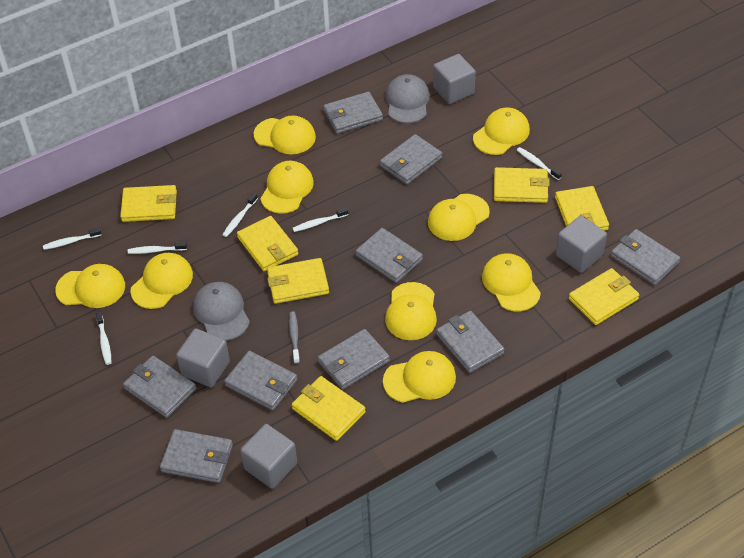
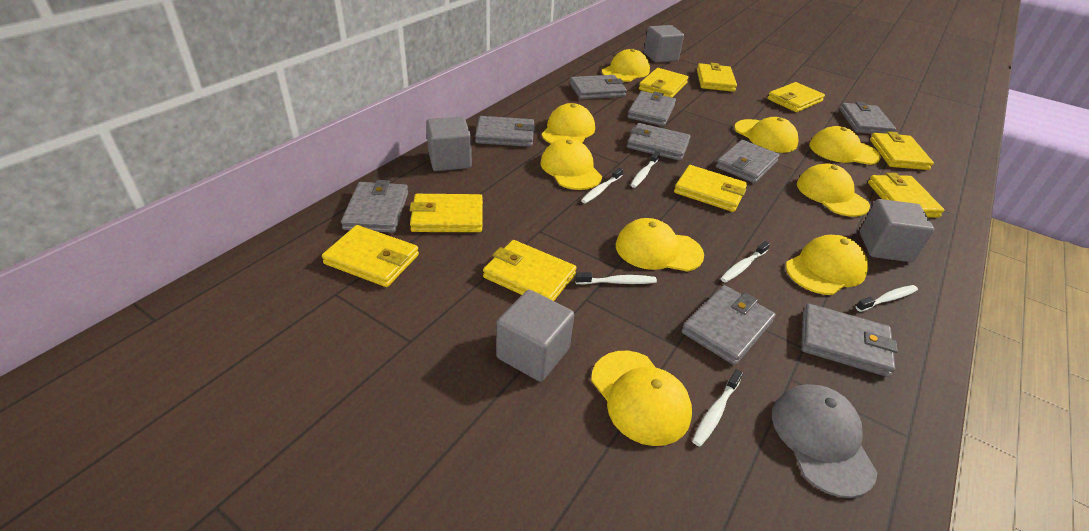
grey cap: 2 -> 1
grey toothbrush: 1 -> 0
yellow wallet: 7 -> 9

